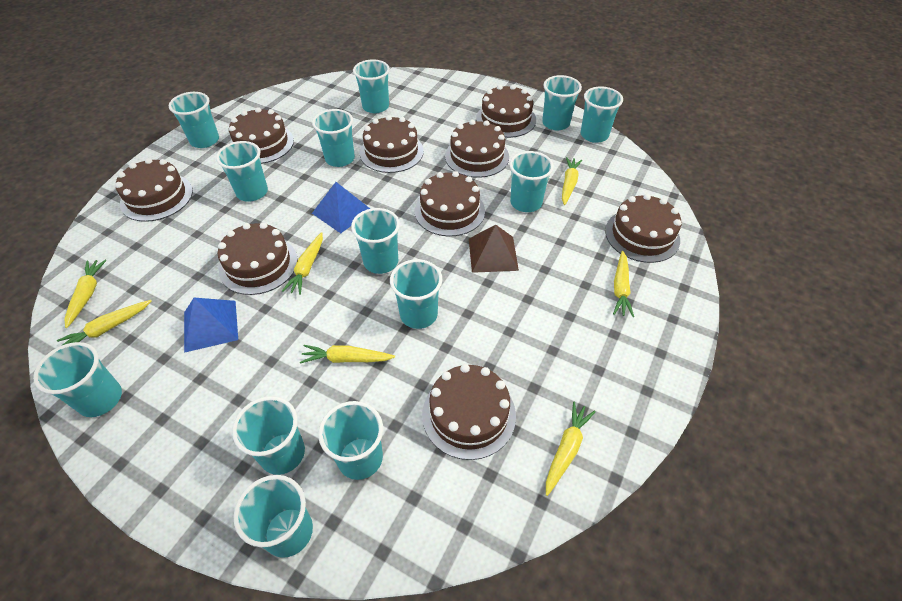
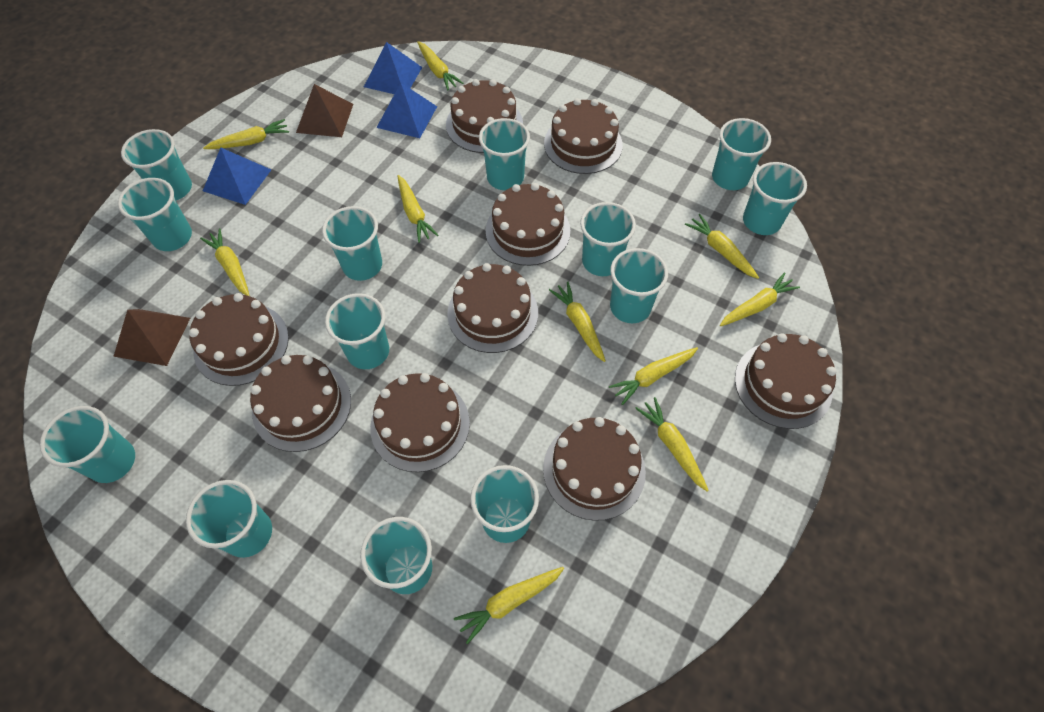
blue pyramid: 2 -> 3
brown pyramid: 1 -> 2
yellow carrot: 7 -> 10

